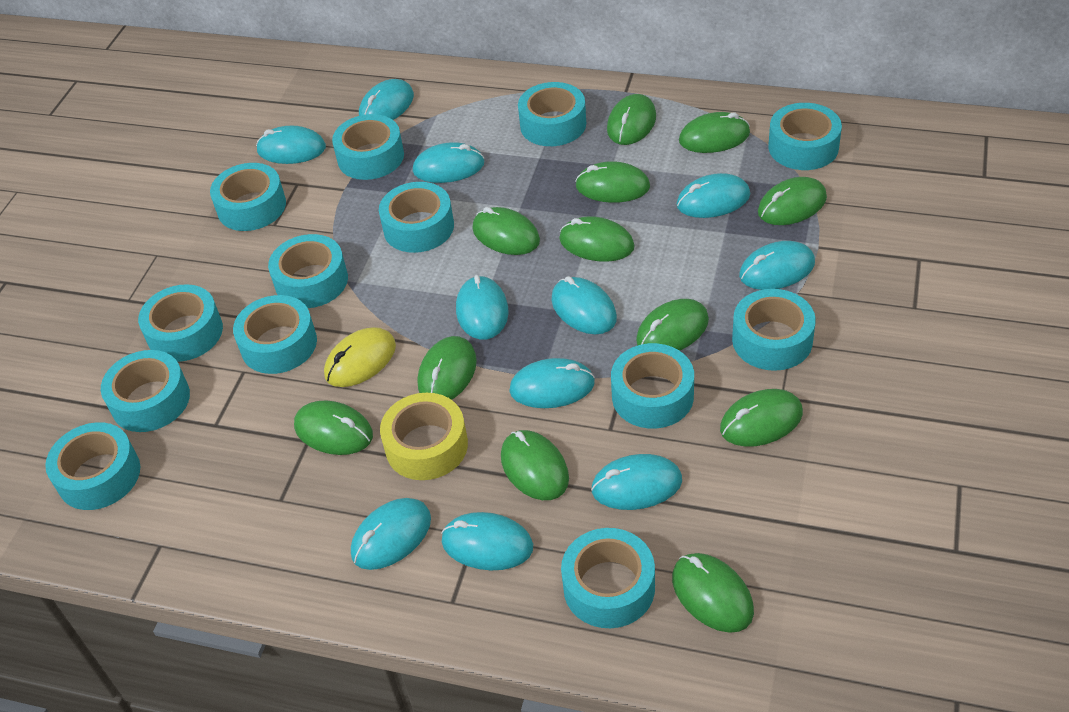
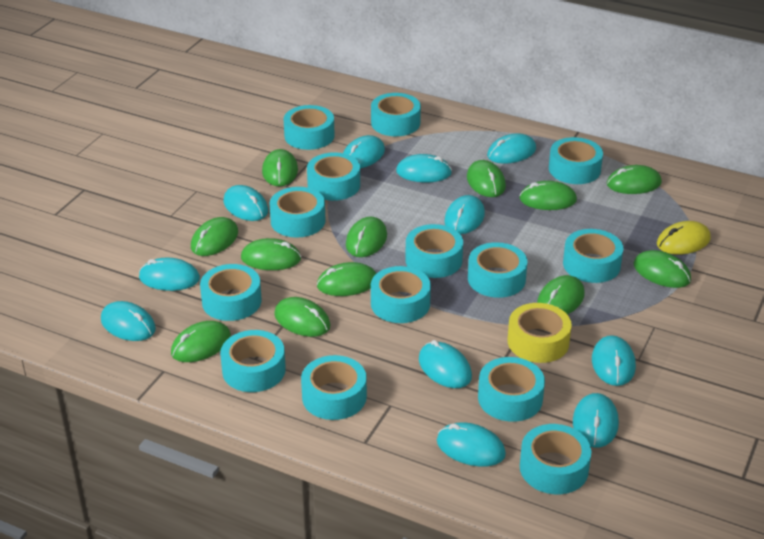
turquoise tape: 13 -> 14

